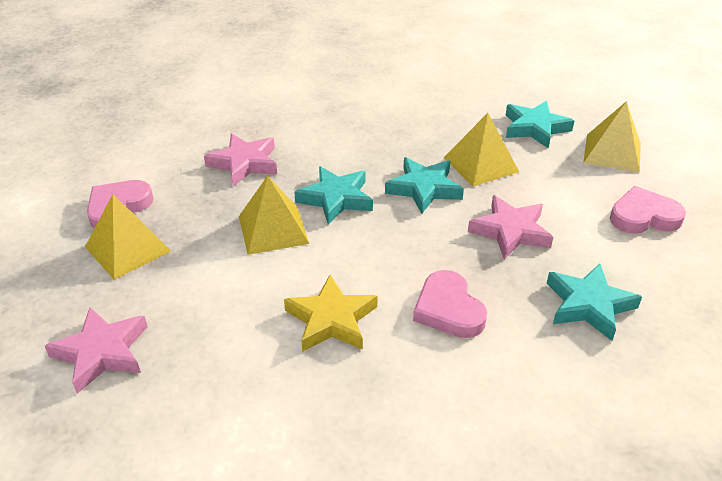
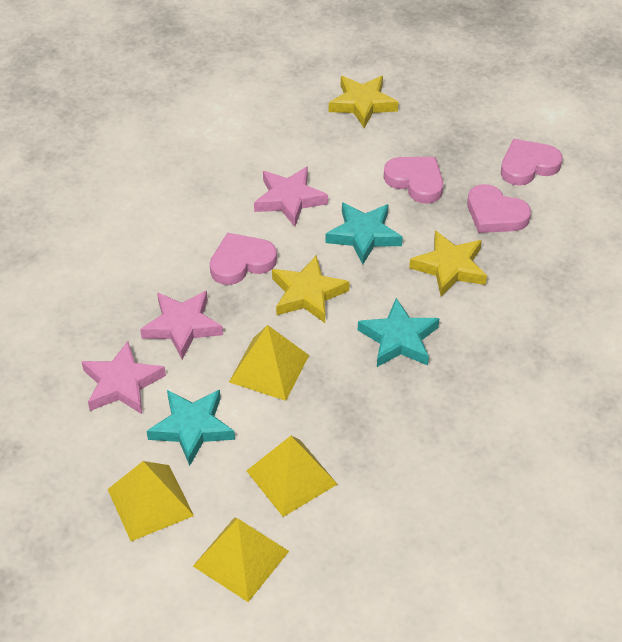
pink heart: 3 -> 4
turquoise star: 4 -> 3
yellow star: 1 -> 3

